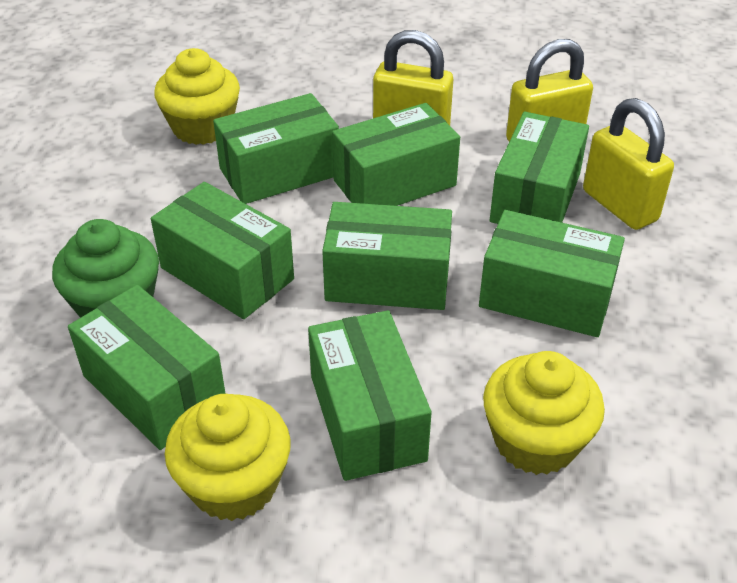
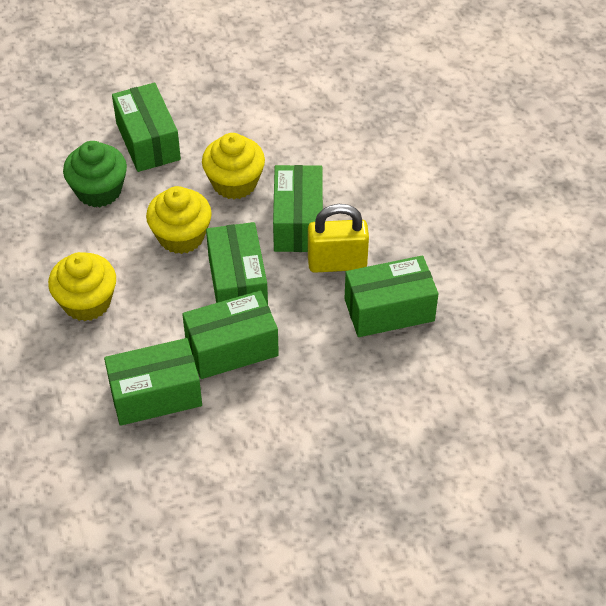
green box: 8 -> 6
yellow padlock: 3 -> 1

